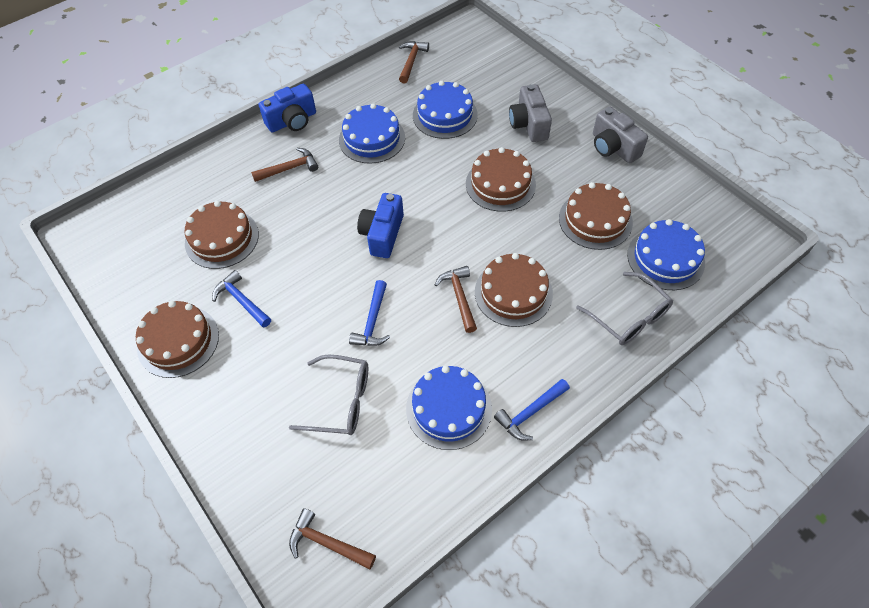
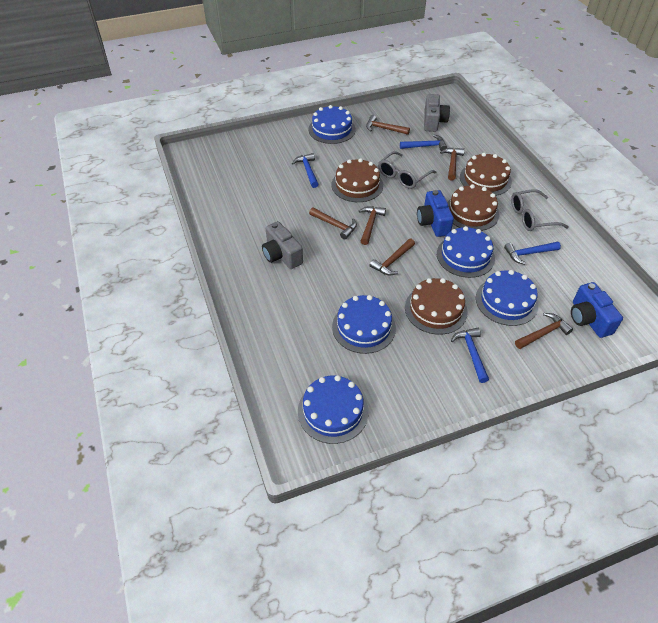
blue cake: 4 -> 5
blue hammer: 3 -> 4
brown cake: 5 -> 4
brown hammer: 4 -> 6

